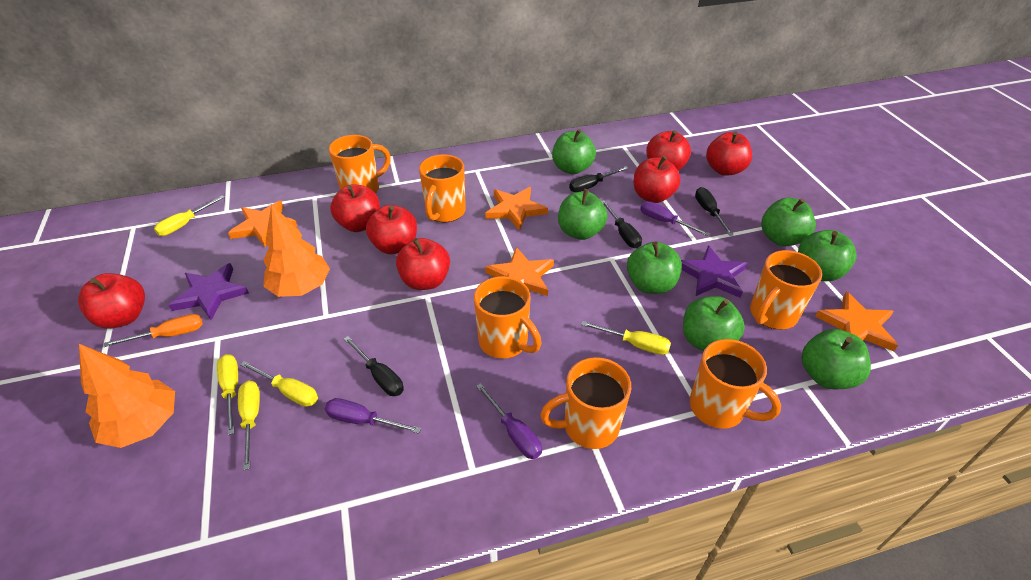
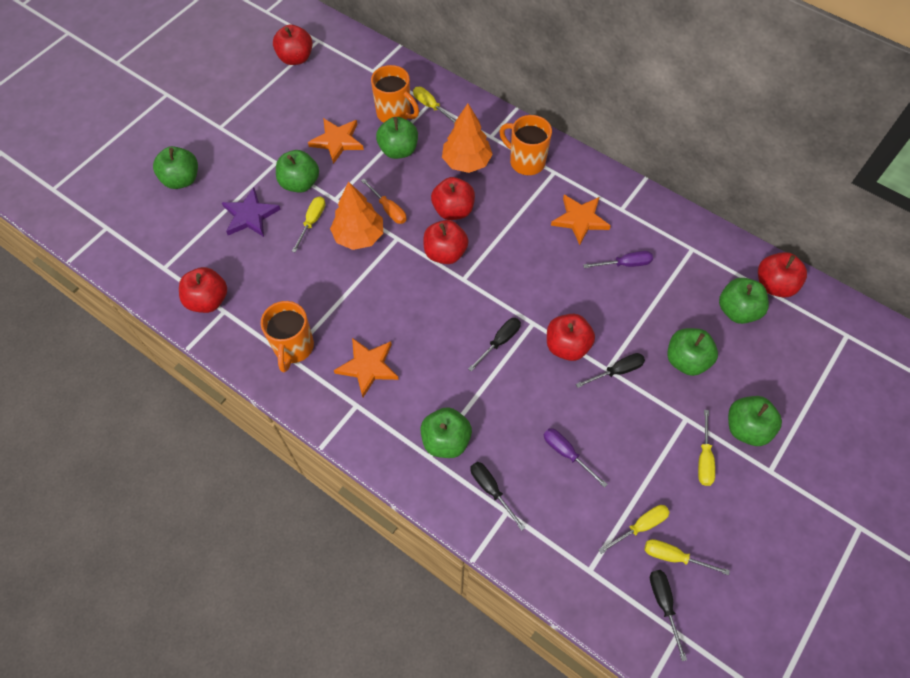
orange mug: 6 -> 3
orange star: 4 -> 3
purple screwdriver: 3 -> 2
purple star: 2 -> 1
red apple: 7 -> 6

